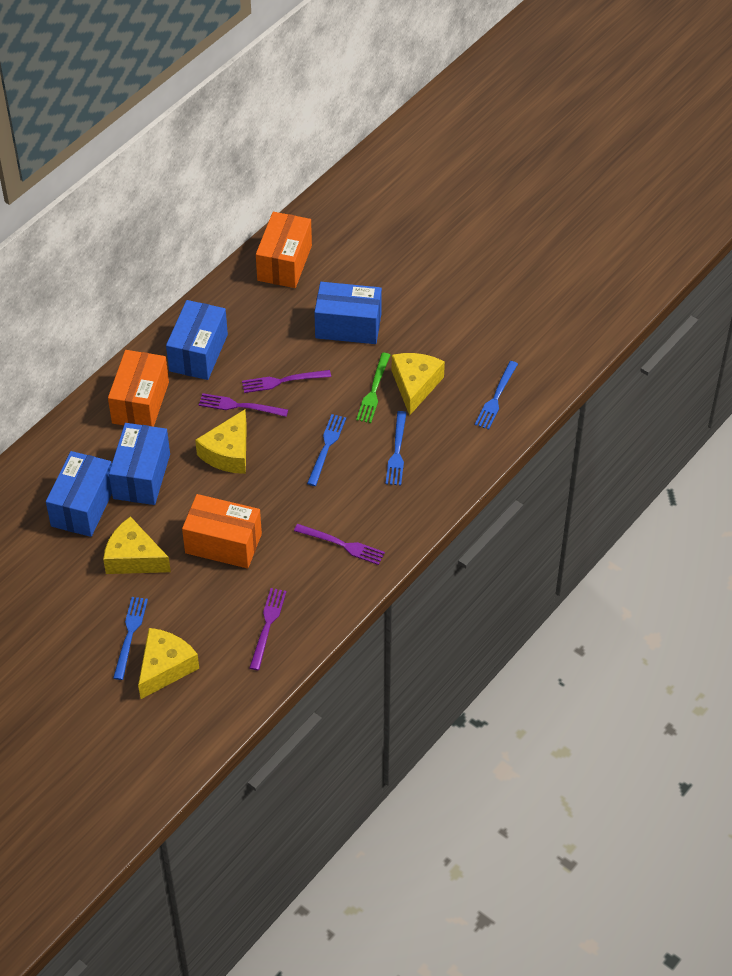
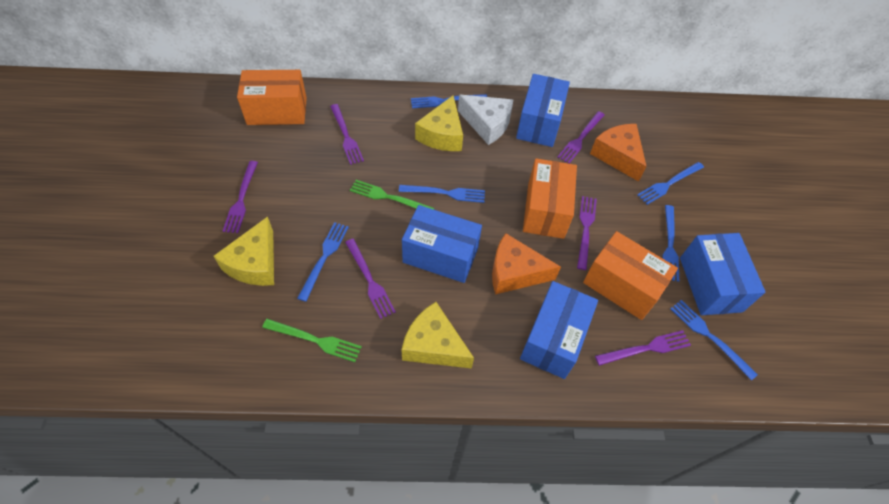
blue fork: 4 -> 6
green fork: 1 -> 2
orange cheese: 0 -> 2
purple fork: 4 -> 6
white cheese: 0 -> 1
yellow cheese: 4 -> 3

